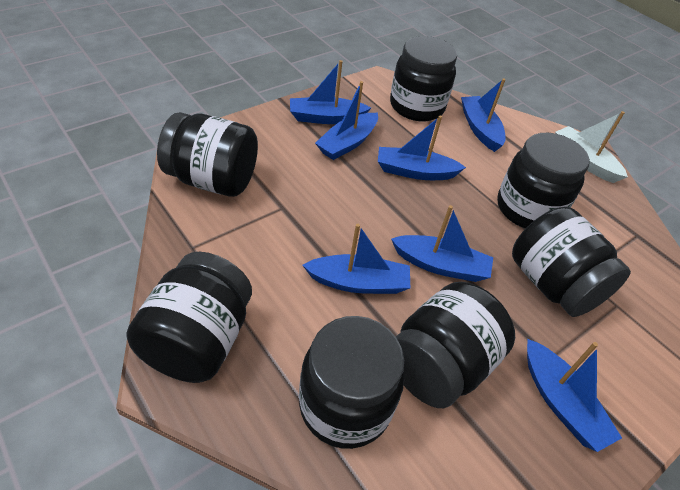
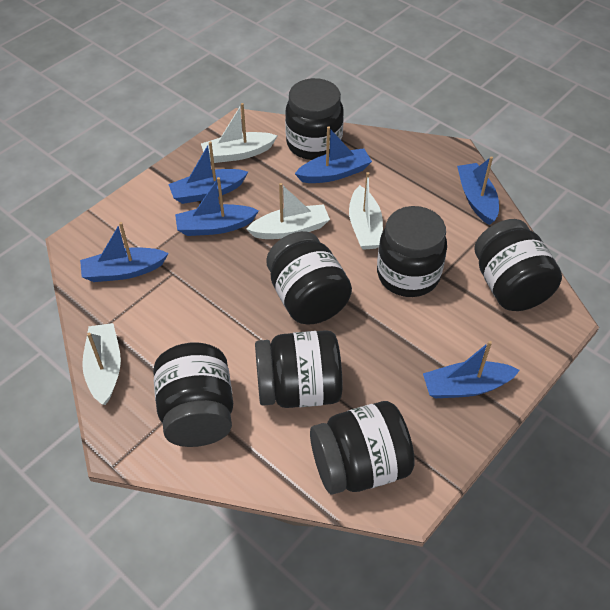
blue boat: 7 -> 6
white boat: 1 -> 4

